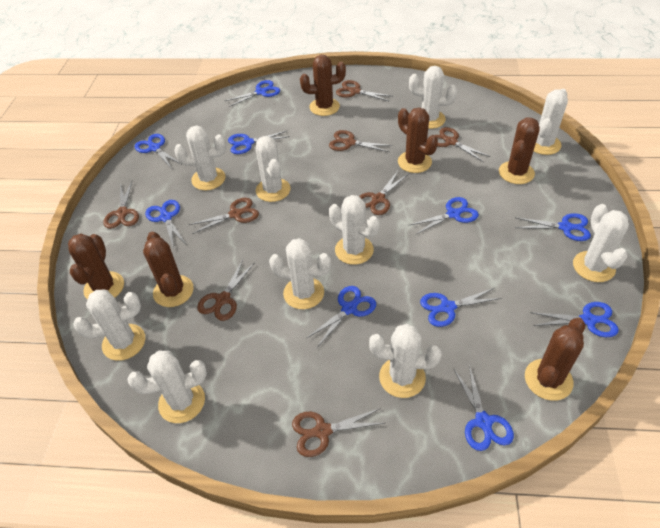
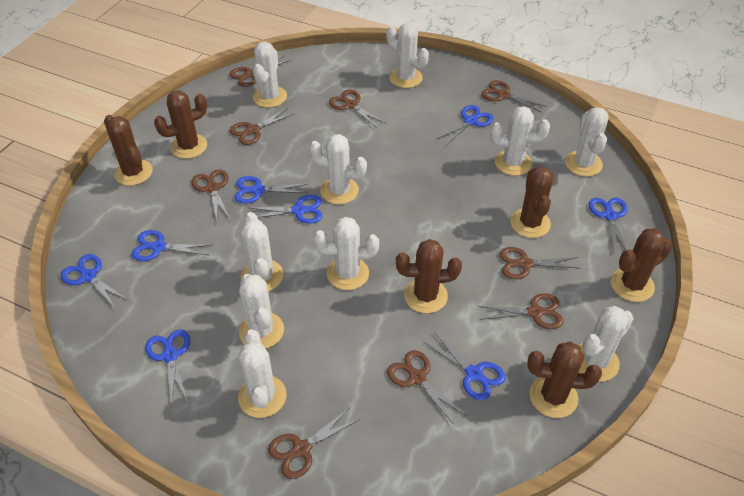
blue scissors: 10 -> 8
brown scissors: 8 -> 9

